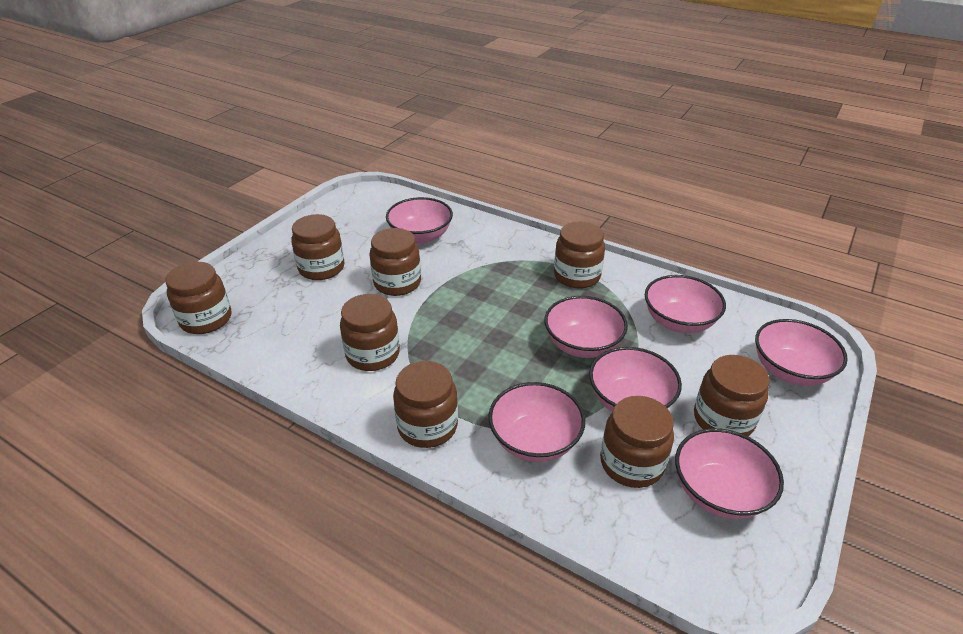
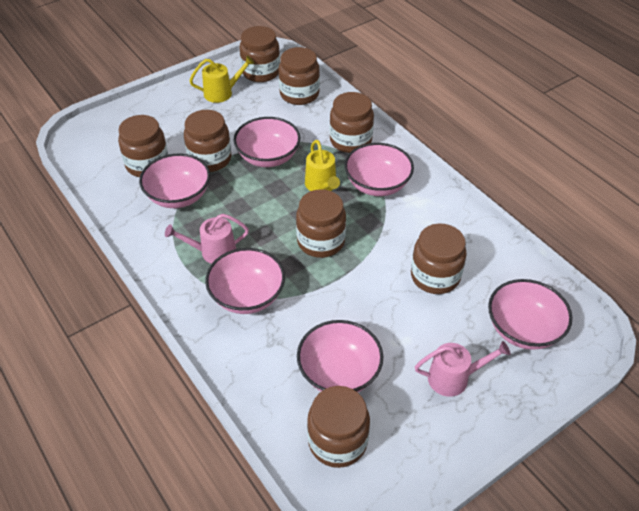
pink bowl: 7 -> 6
pink watering can: 0 -> 2
yellow watering can: 0 -> 2

